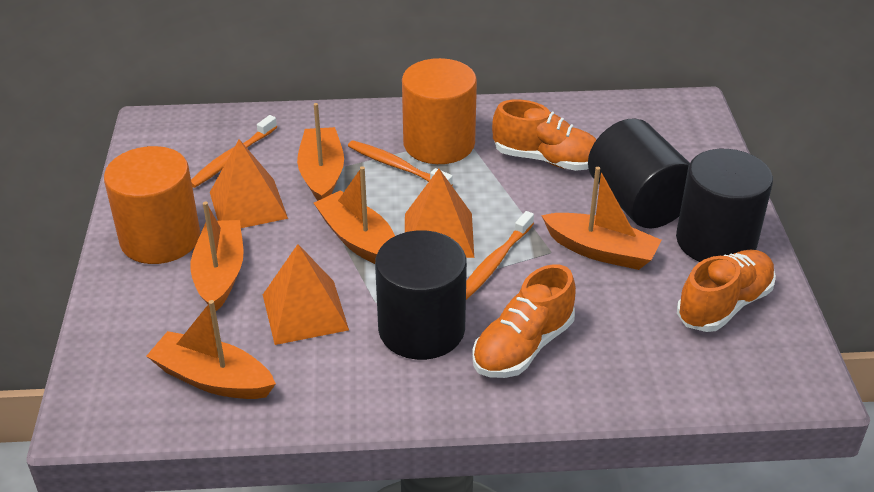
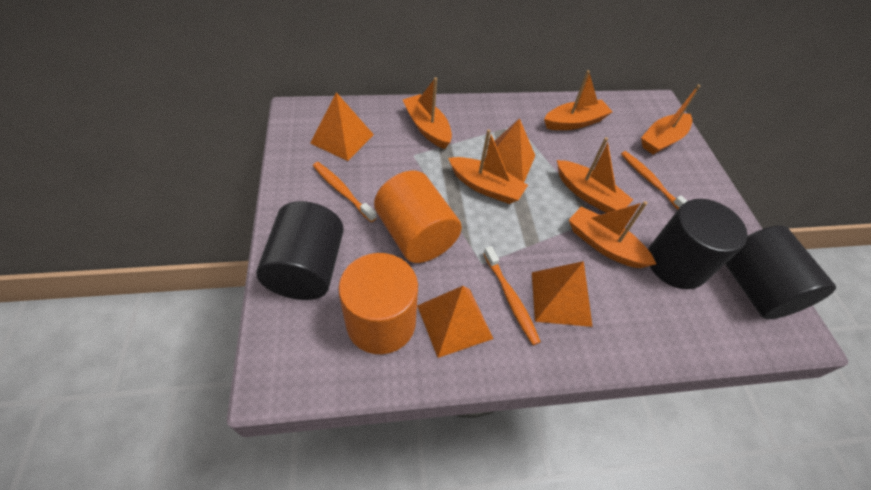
orange boat: 5 -> 6
orange pyramid: 3 -> 4
orange shoe: 3 -> 0

